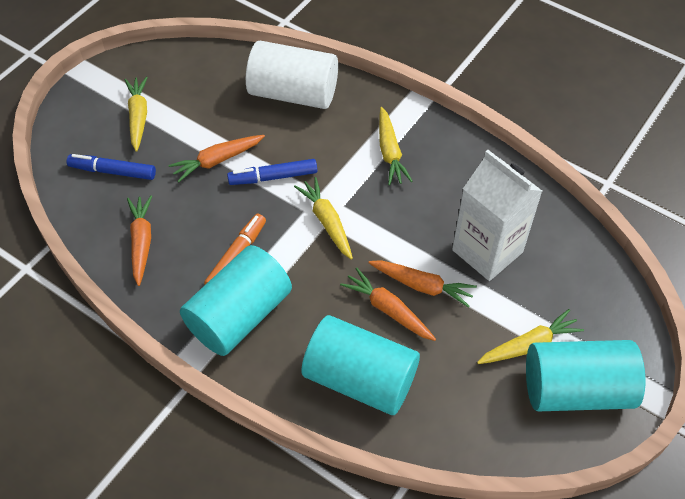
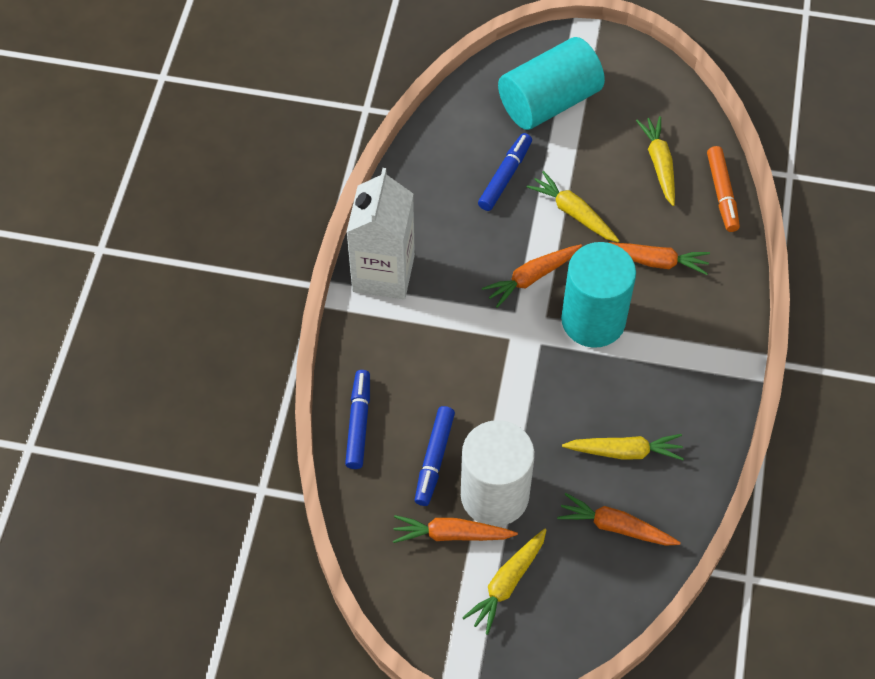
blue marker: 2 -> 3
turquoise cylinder: 3 -> 2

